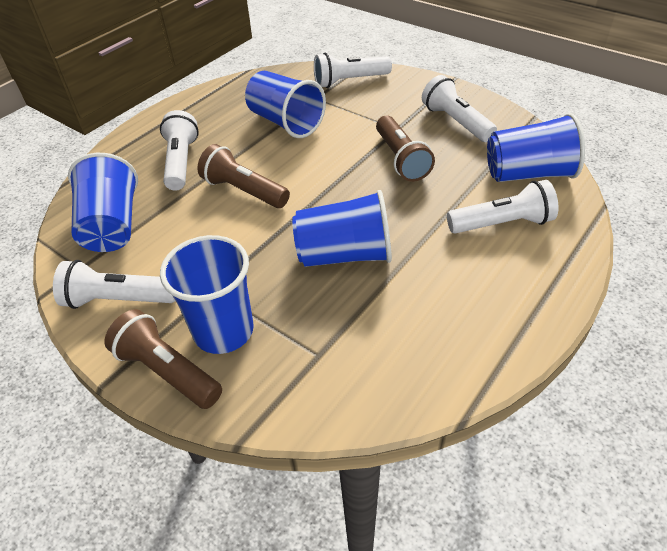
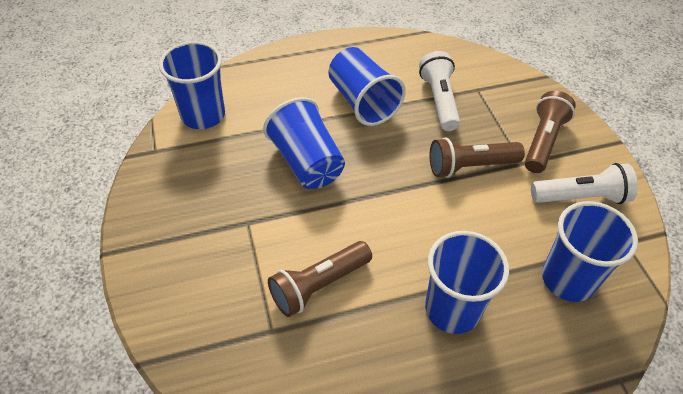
white flashlight: 5 -> 2

